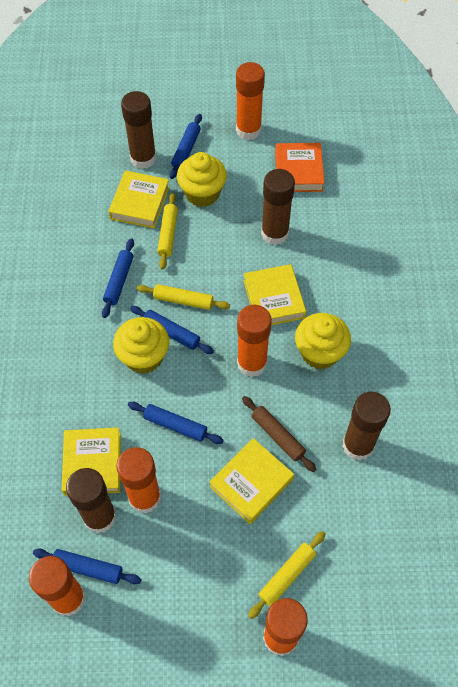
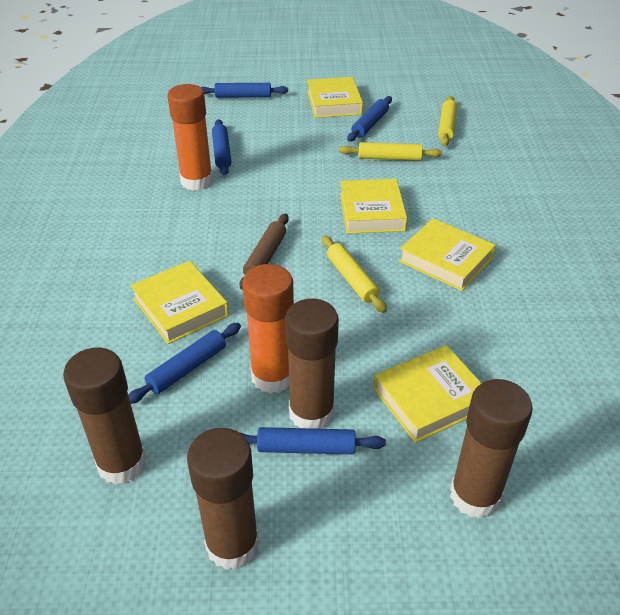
orange book: 1 -> 0
orange glue stick: 5 -> 2
yellow book: 4 -> 5
yellow cupcake: 3 -> 0

